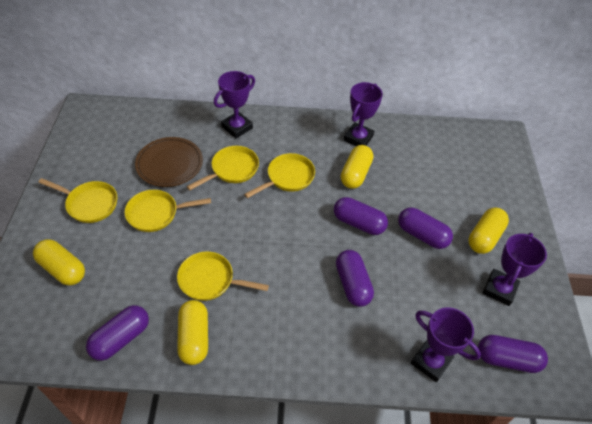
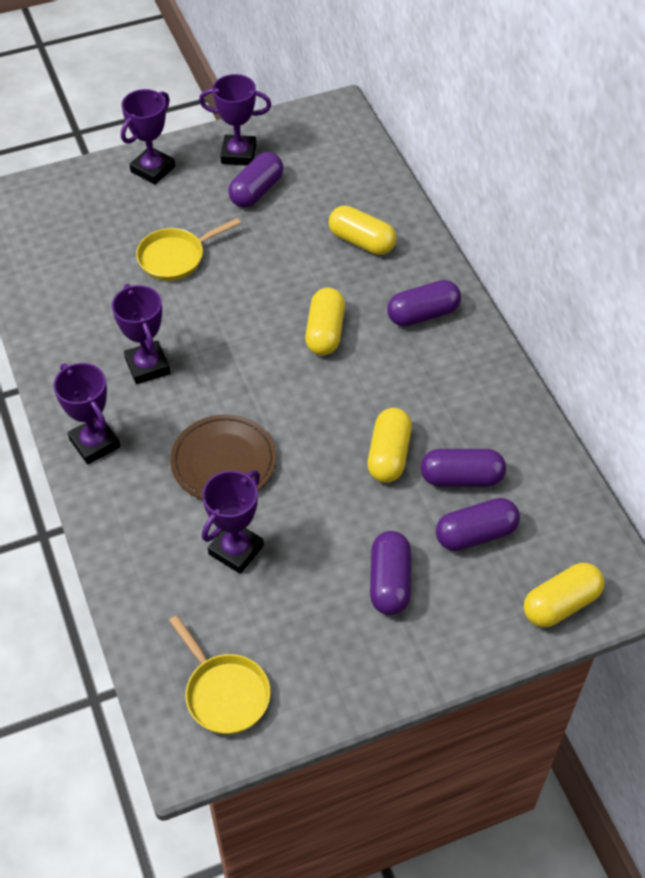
purple trophy: 4 -> 5
yellow pan: 5 -> 2

